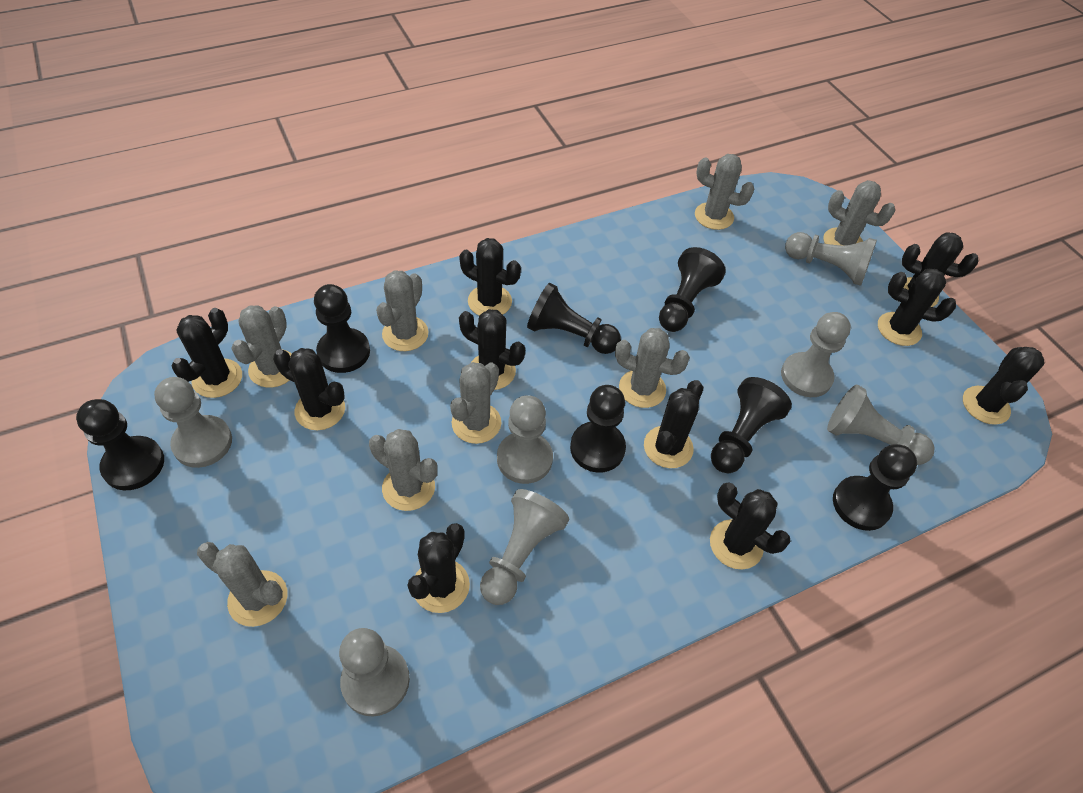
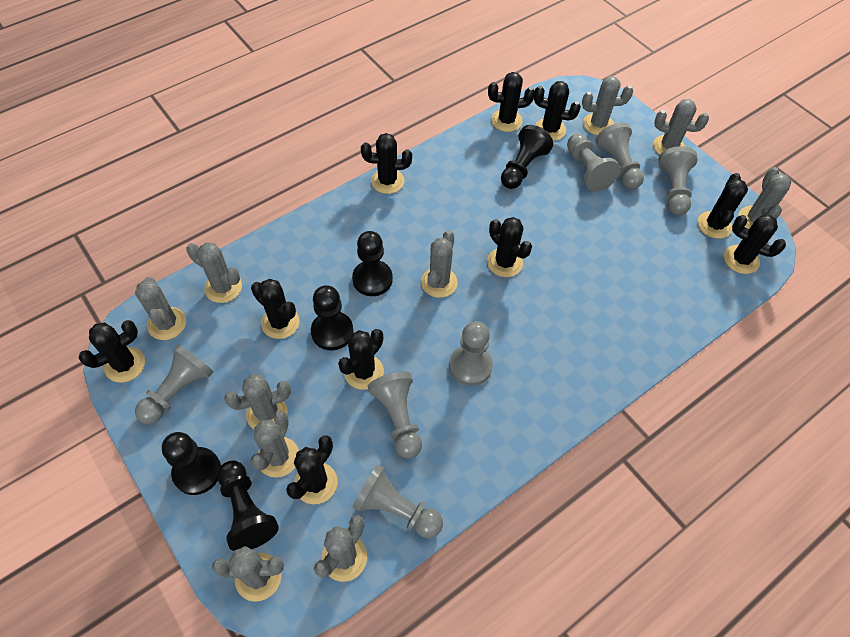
black pawn: 7 -> 5
grey cactus: 8 -> 10

